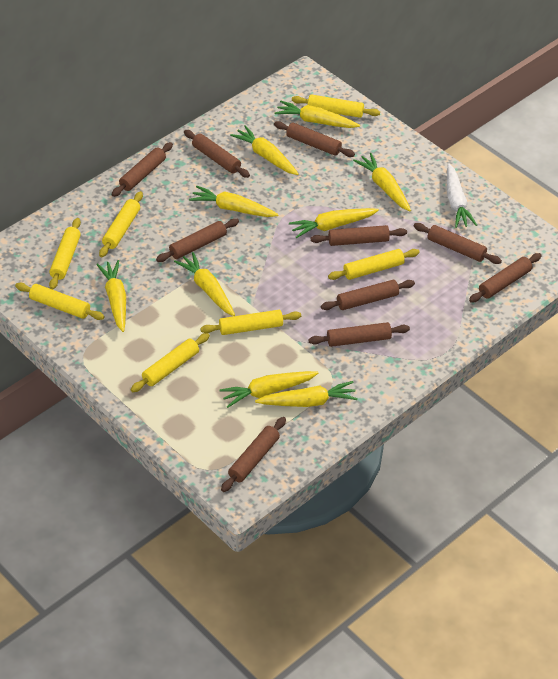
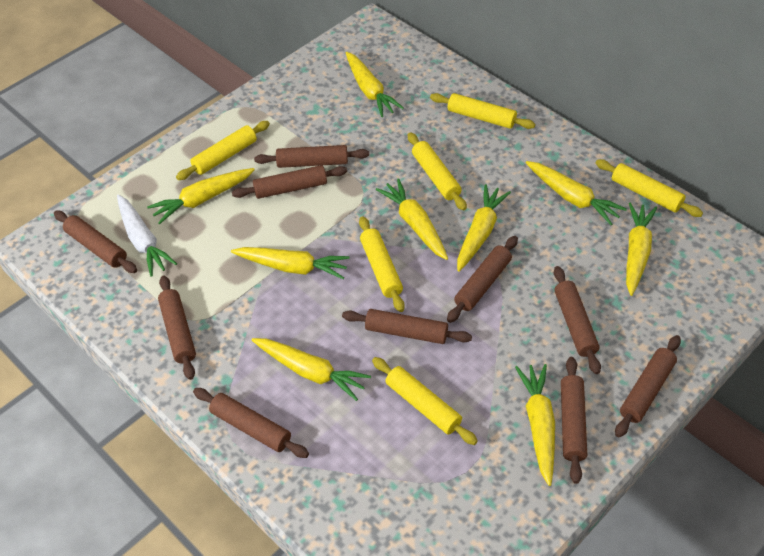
yellow rolling pin: 7 -> 6

